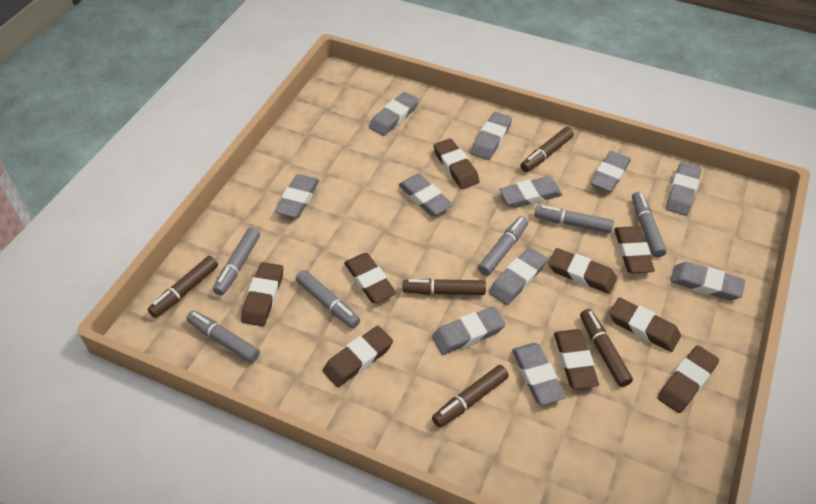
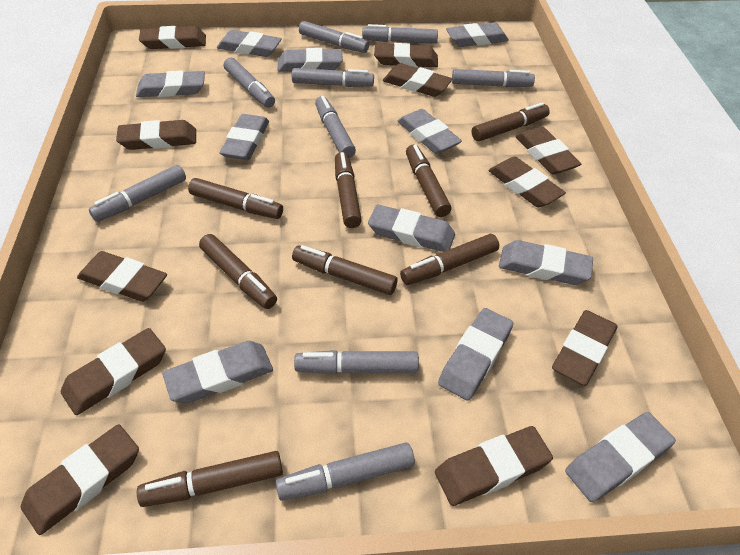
brown eraser: 9 -> 11
brown marker: 5 -> 8
grey marker: 6 -> 9

